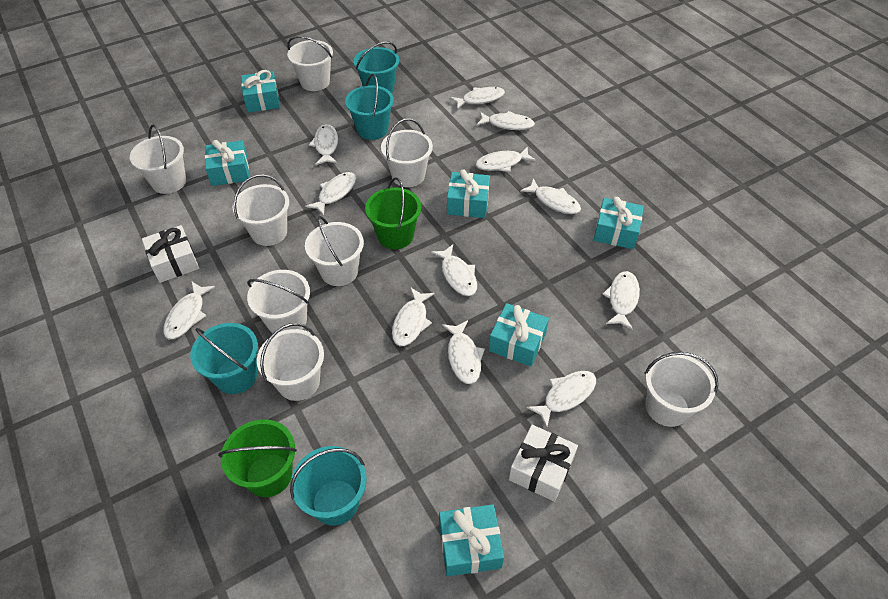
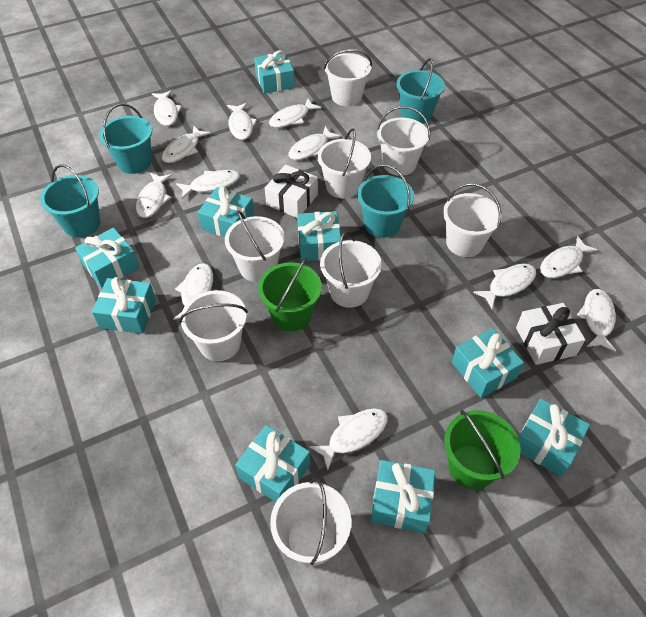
turquoise gift: 6 -> 9

